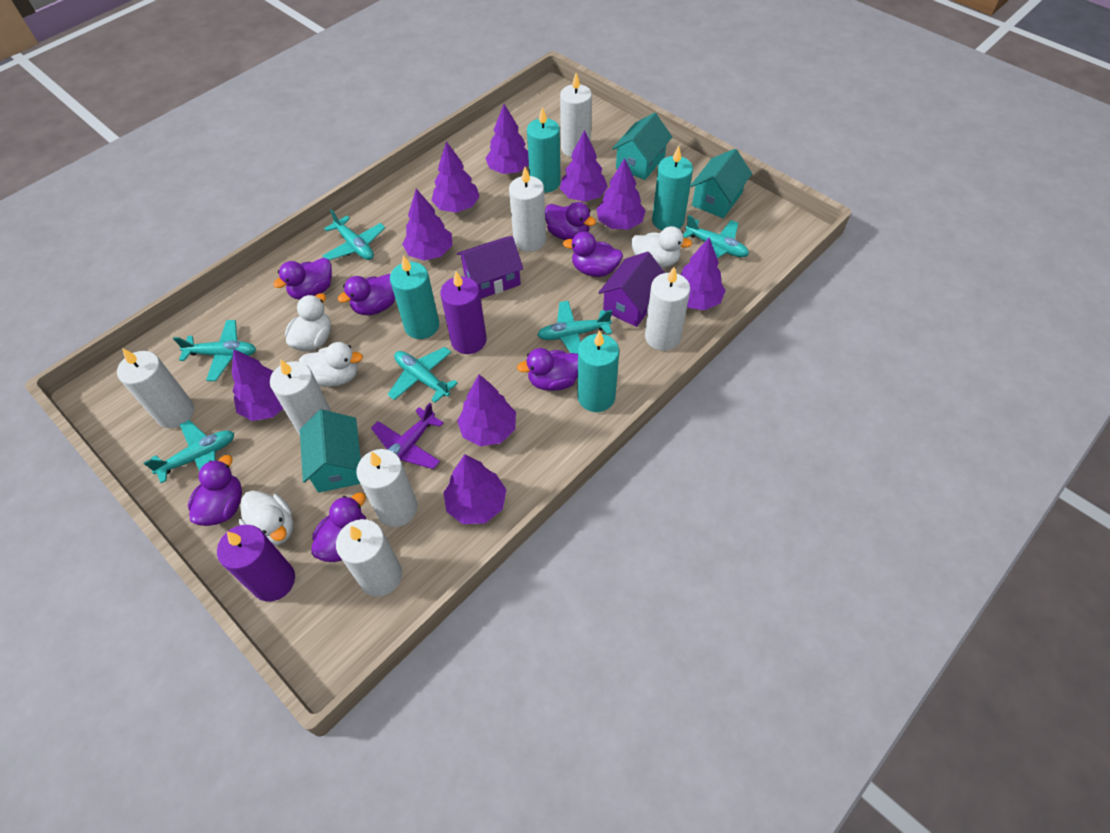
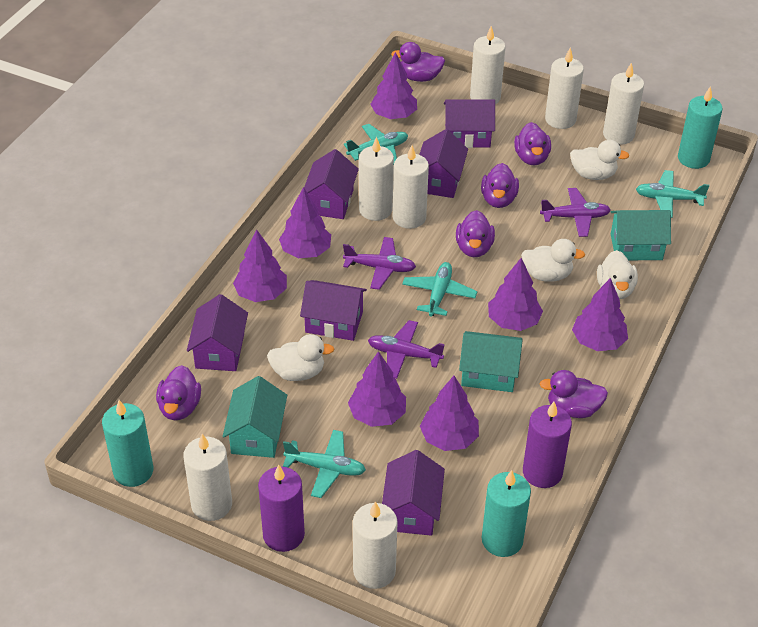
purple duck: 7 -> 6
purple house: 2 -> 6
purple plane: 1 -> 3
purple tree: 9 -> 7
turquoise candle: 4 -> 3
turquoise plane: 6 -> 4

